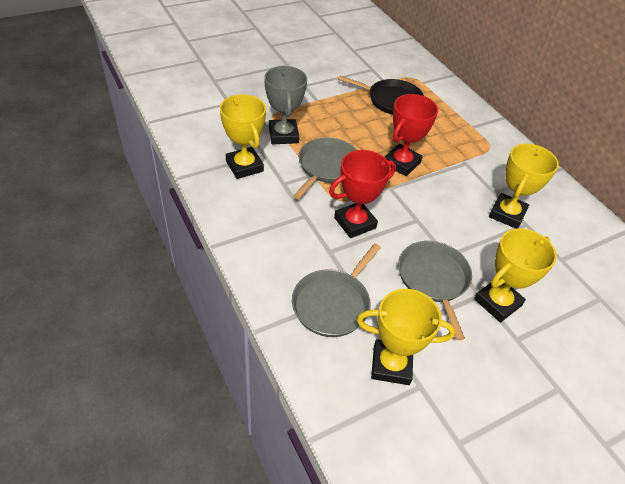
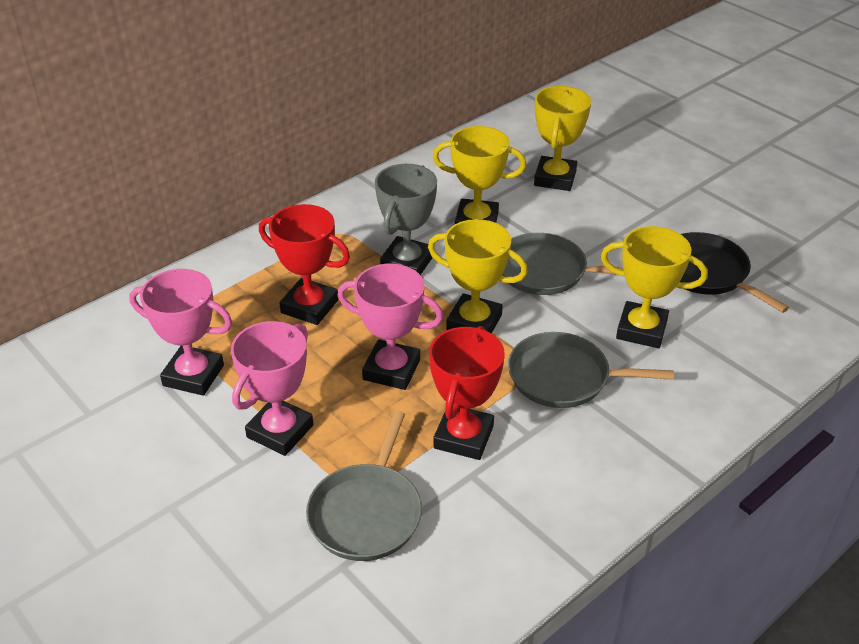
pink trophy: 0 -> 3

